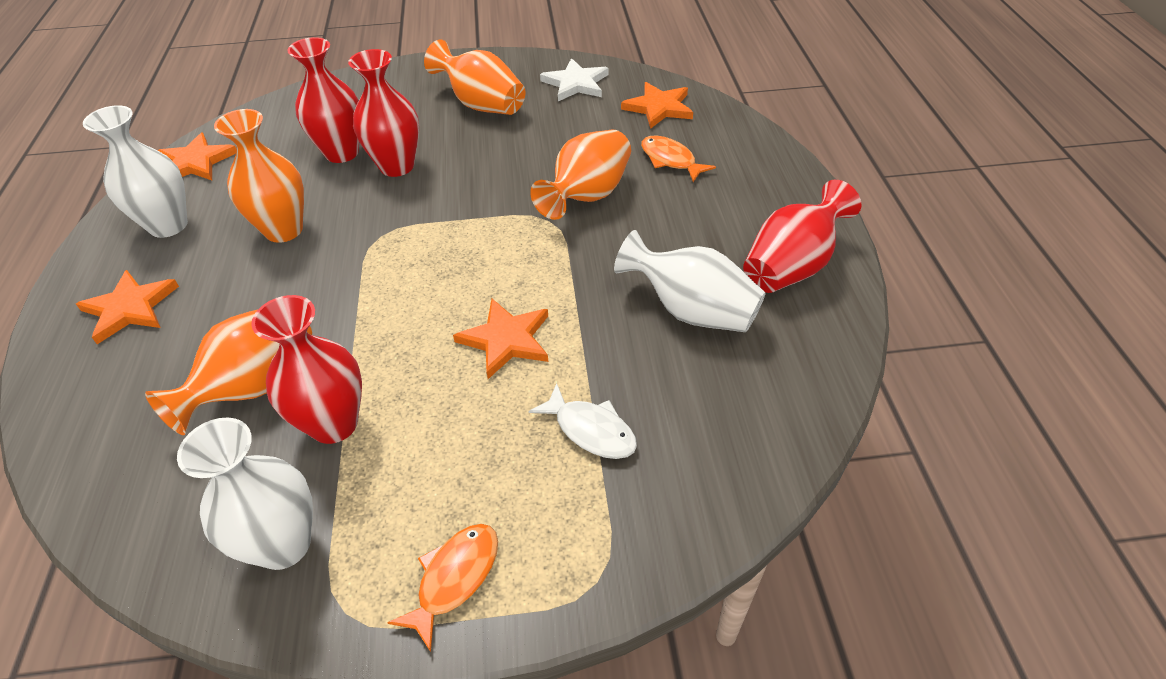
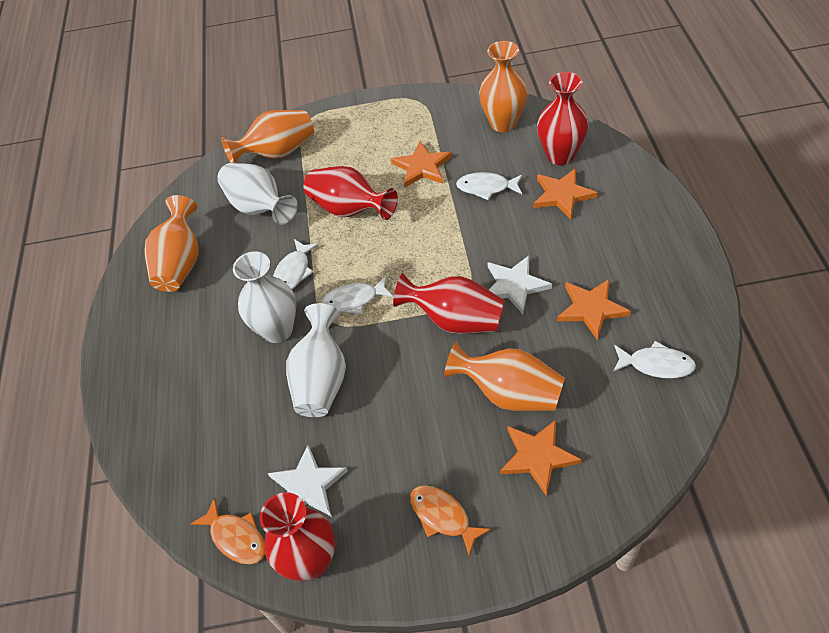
white fish: 1 -> 4
white star: 1 -> 2

